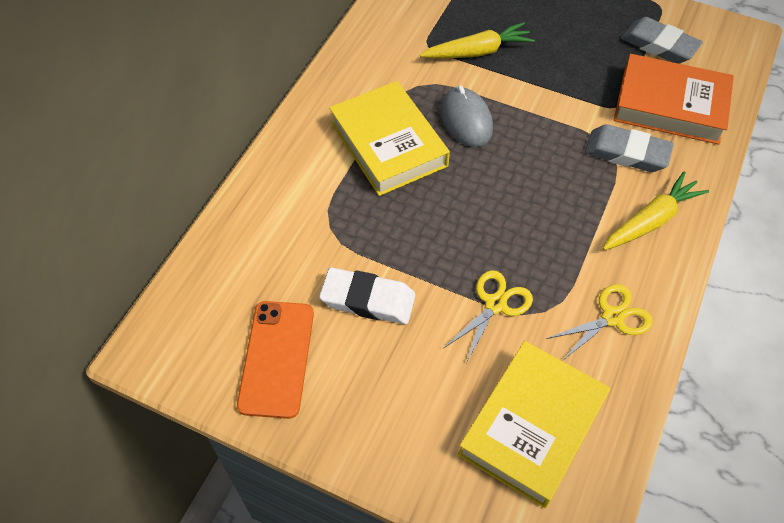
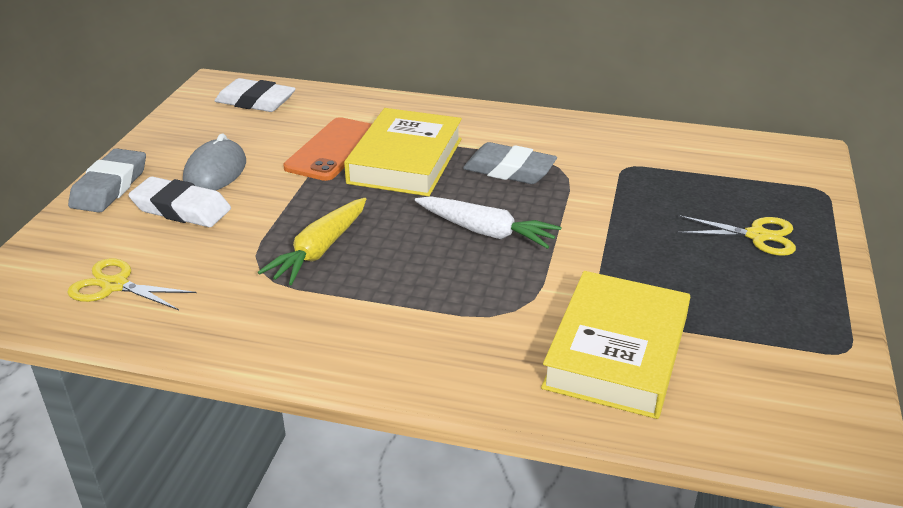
orange book: 1 -> 0
white carrot: 0 -> 1
white eraser: 1 -> 2
yellow carrot: 2 -> 1

